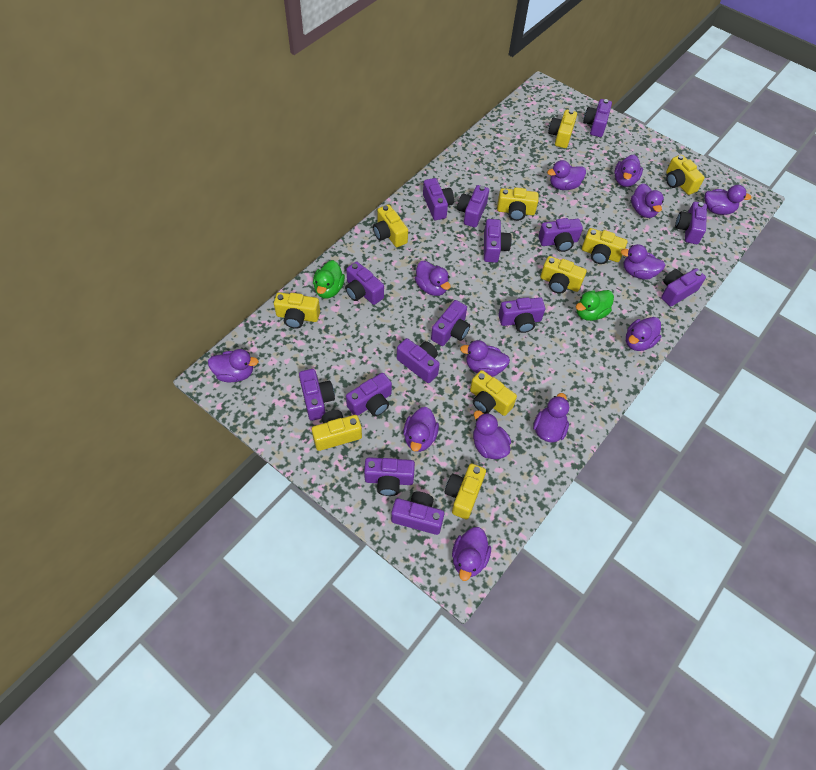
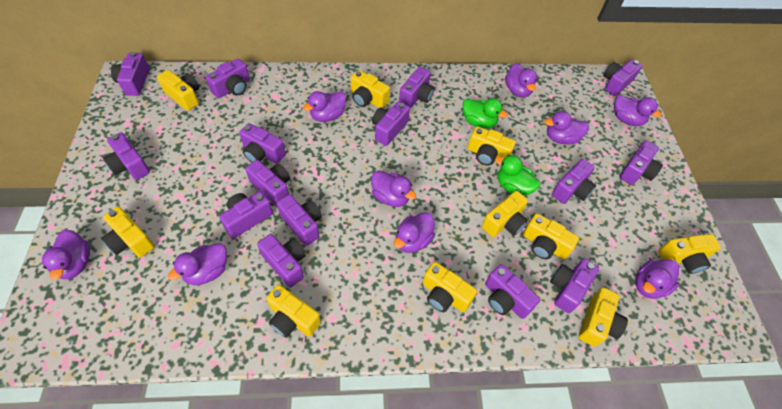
purple duck: 13 -> 9

